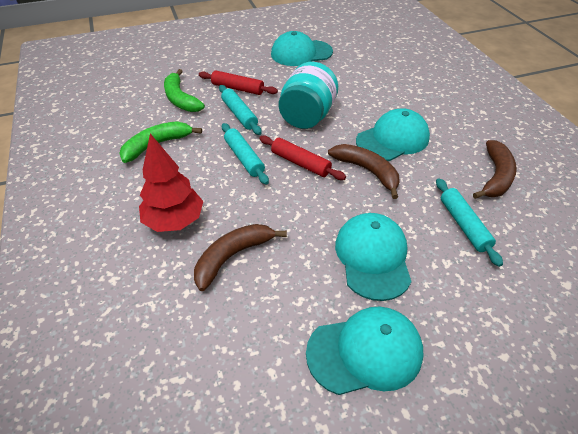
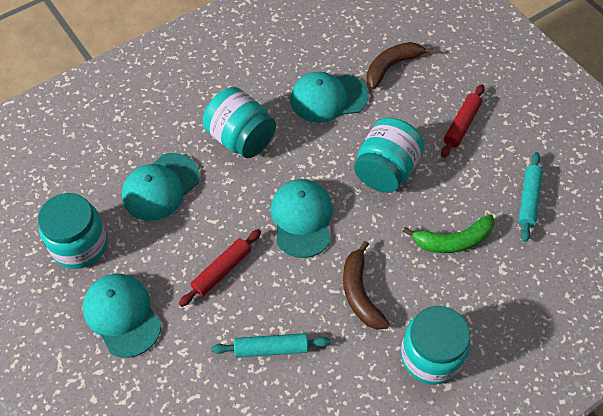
brown banana: 3 -> 2
green banana: 2 -> 1
red tree: 1 -> 0
turquoise jar: 1 -> 4
turquoise rolling pin: 3 -> 2

